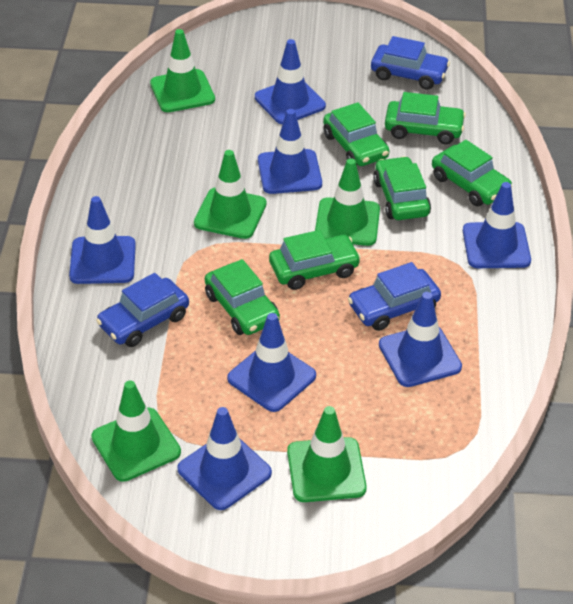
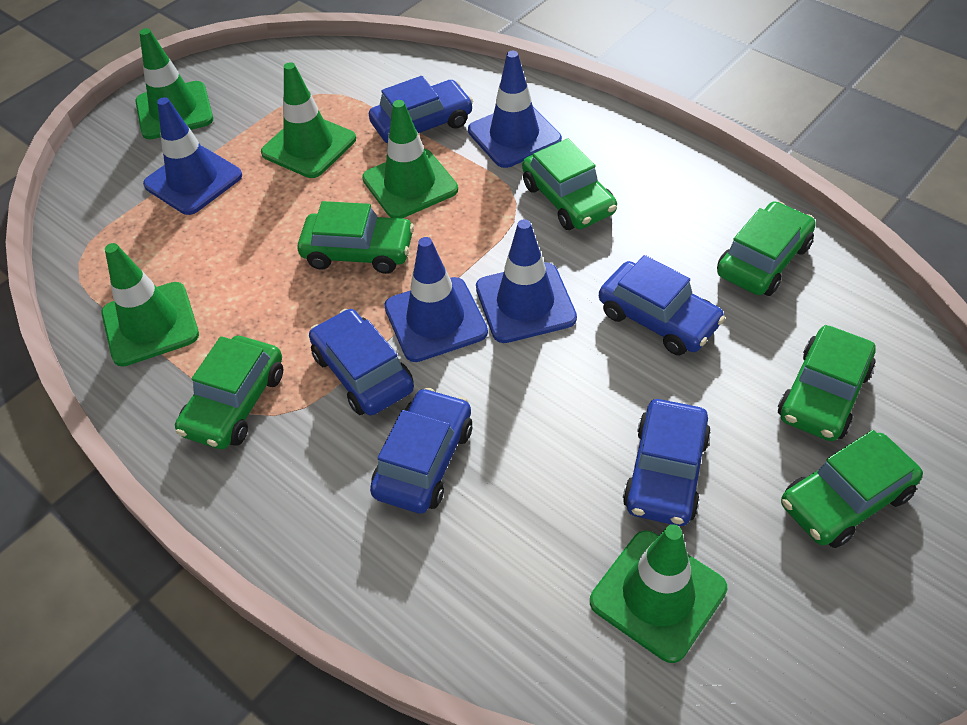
blue car: 3 -> 5
blue traffic cone: 7 -> 4

